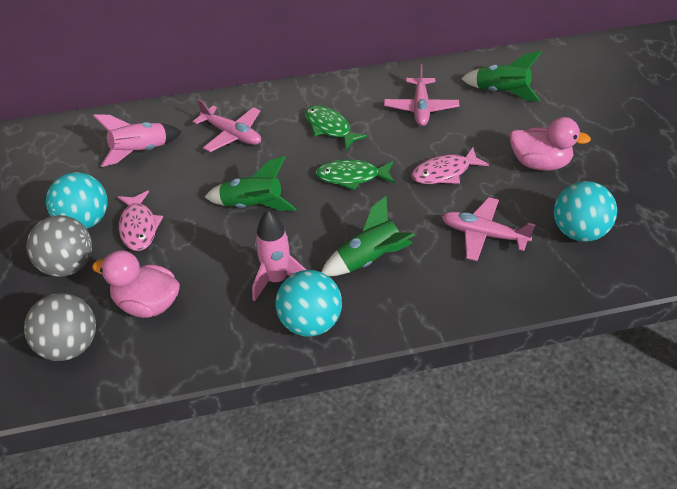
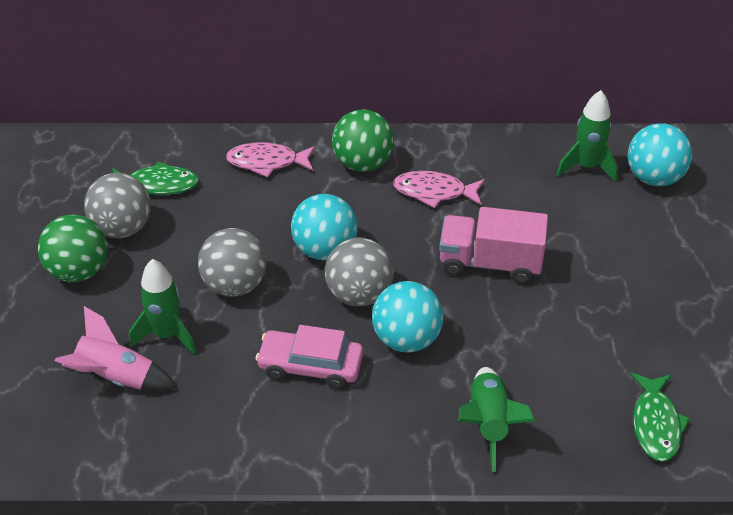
green ball: 0 -> 2
grey ball: 2 -> 3
pink car: 0 -> 1
pink duck: 2 -> 0
pink plane: 3 -> 0
pink rocket: 2 -> 1
pink truck: 0 -> 1

